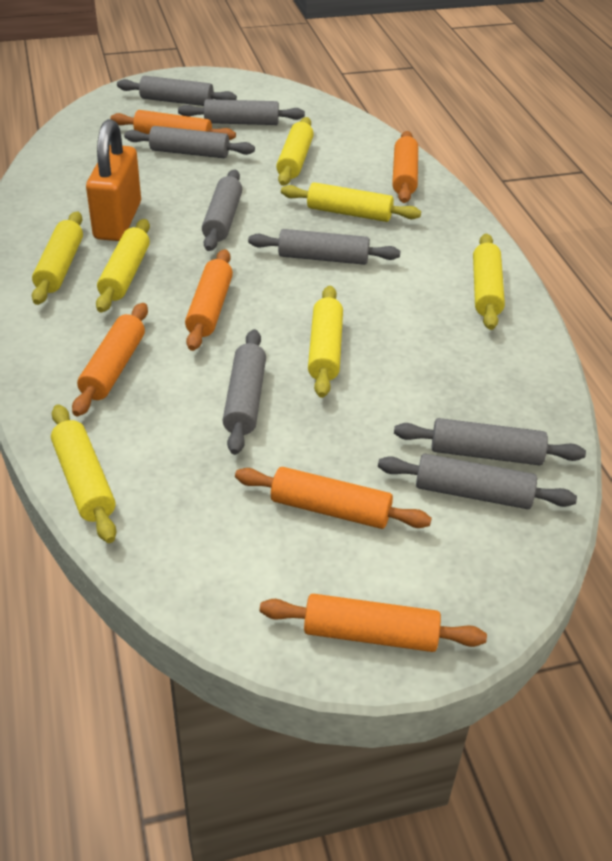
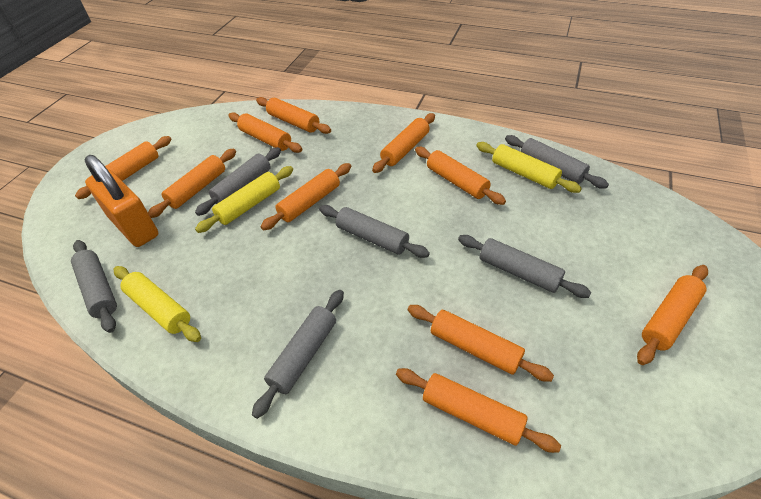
grey rolling pin: 8 -> 6
orange rolling pin: 6 -> 10
yellow rolling pin: 7 -> 3

